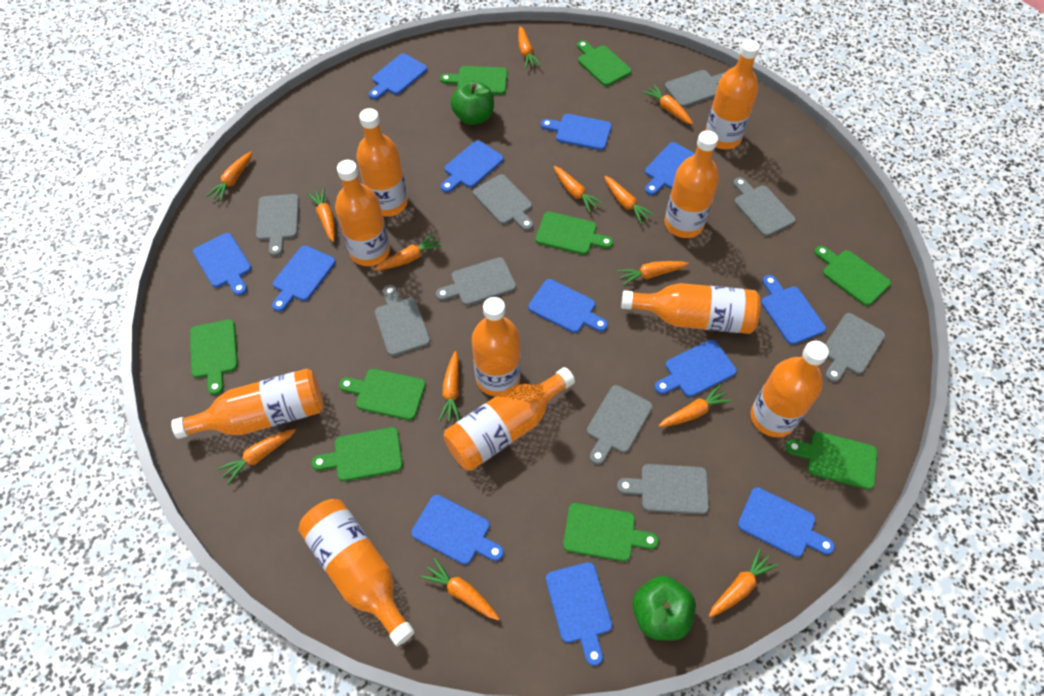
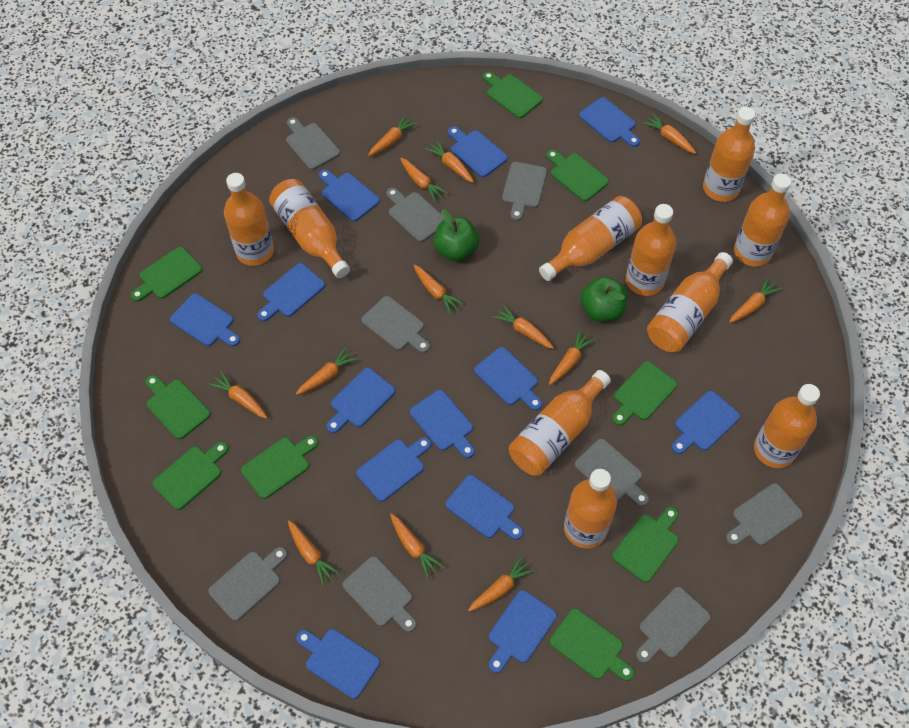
blue cutting board: 12 -> 13

